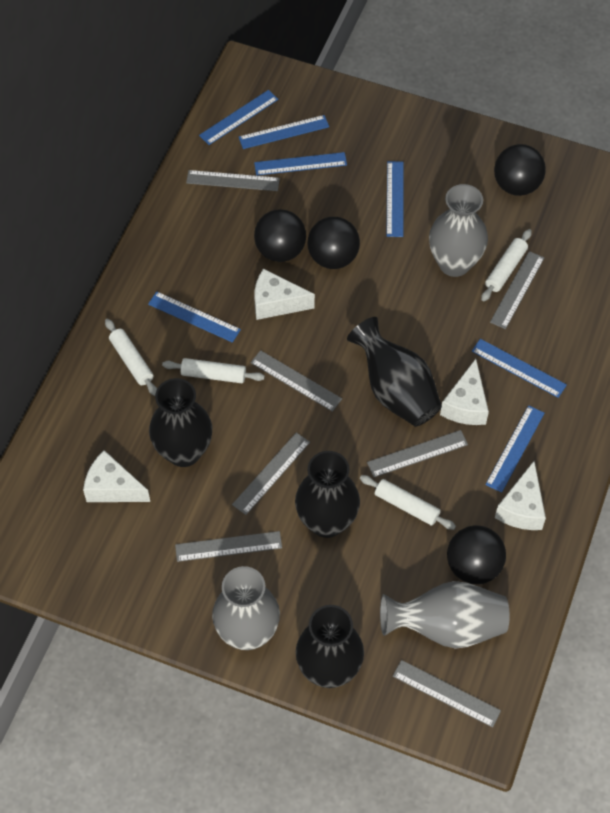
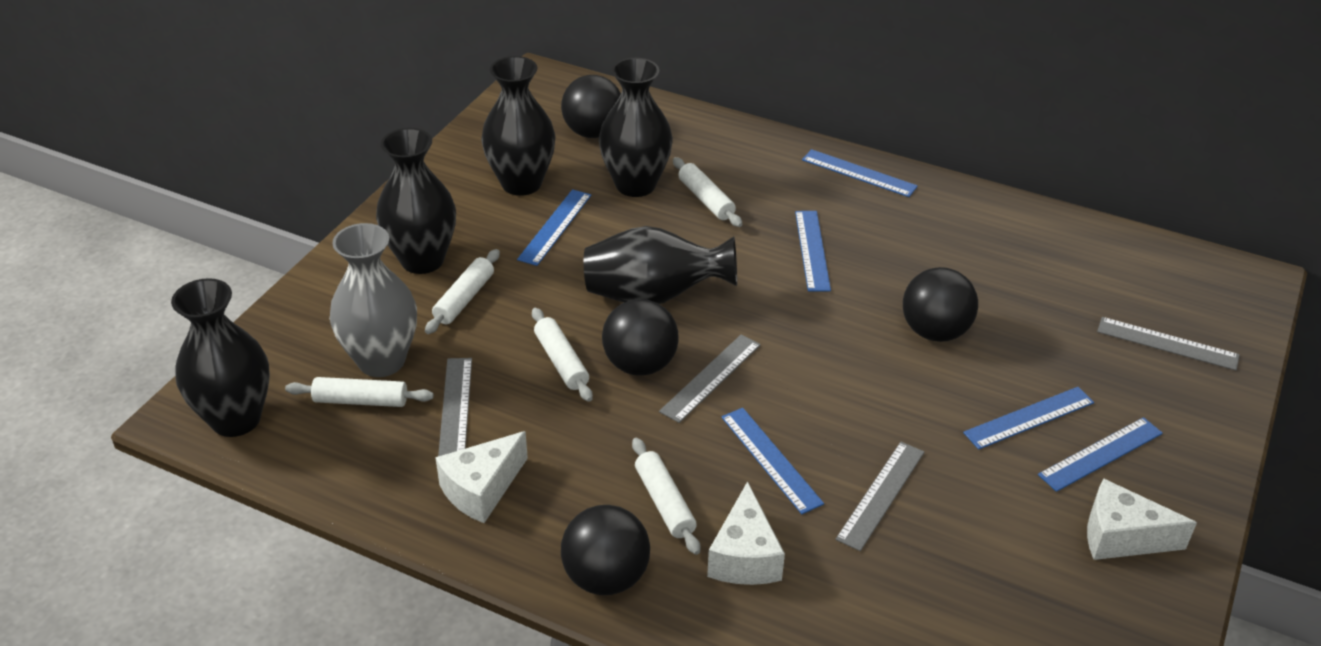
black vase: 4 -> 5
blue ruler: 7 -> 6
grey ruler: 7 -> 4
grey vase: 3 -> 1
white cheese: 4 -> 3
white rolling pin: 4 -> 5

